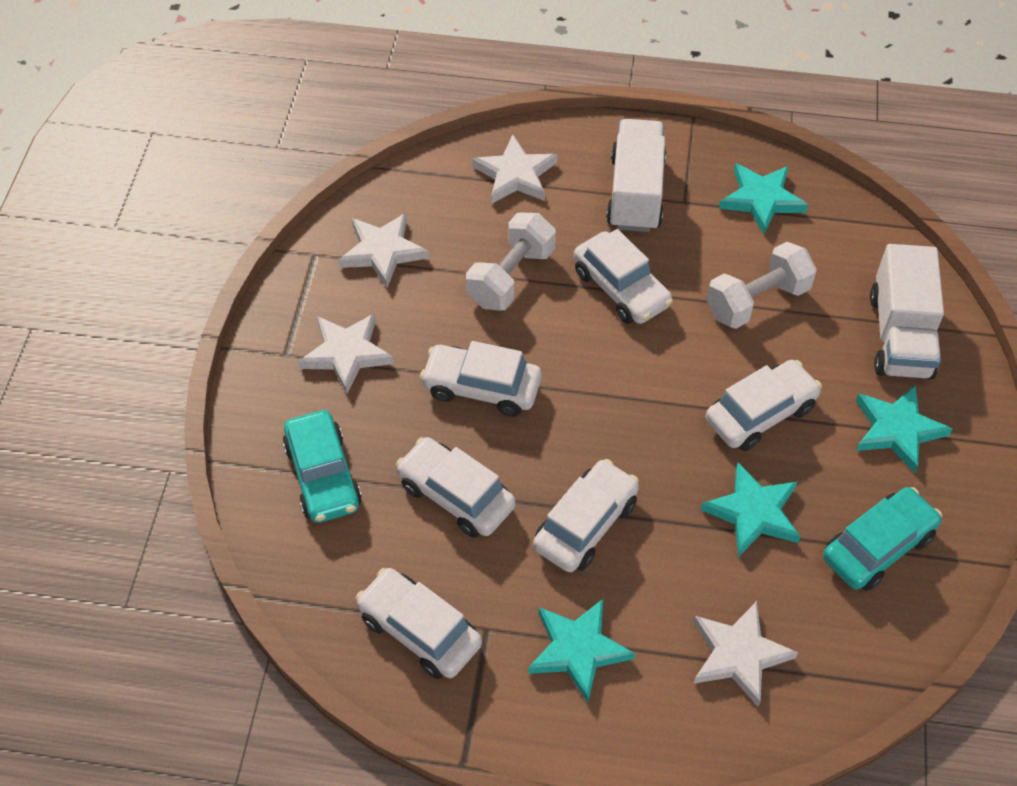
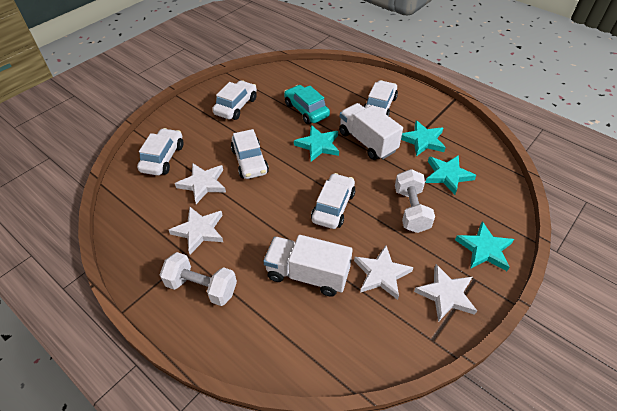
turquoise car: 2 -> 1
white car: 6 -> 5

